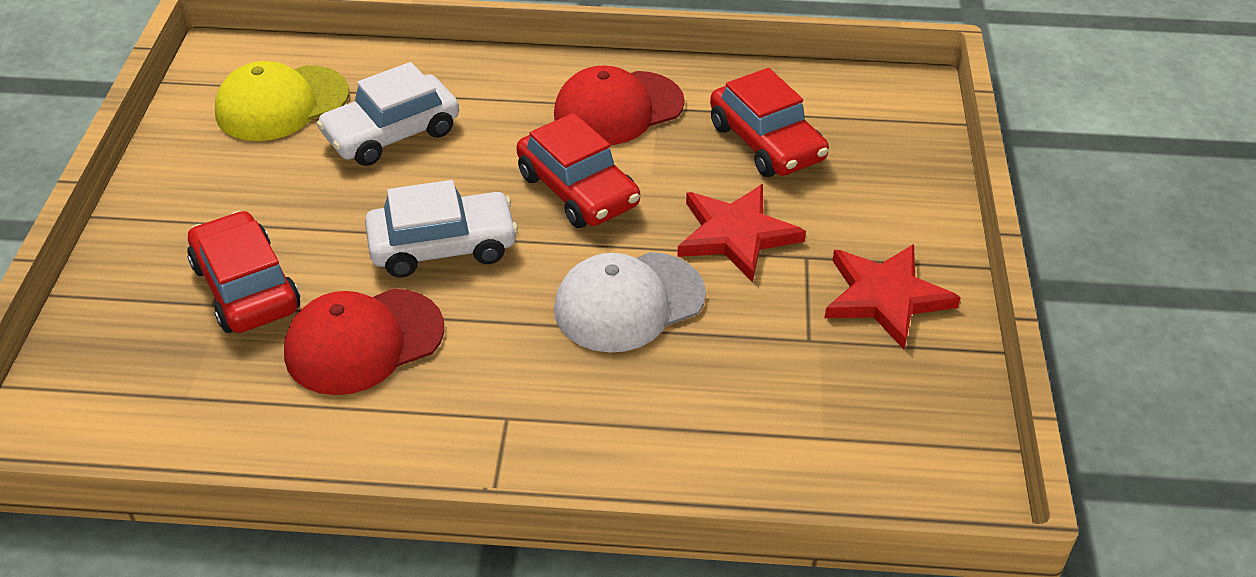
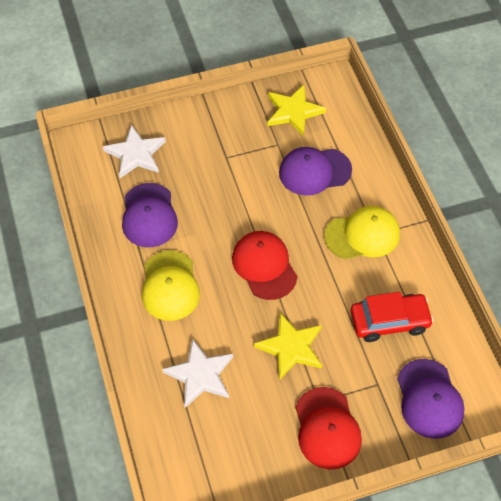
purple cap: 0 -> 3
red car: 3 -> 1
red star: 2 -> 0
white cap: 1 -> 0
white car: 2 -> 0
white star: 0 -> 2
yellow cap: 1 -> 2
yellow star: 0 -> 2

